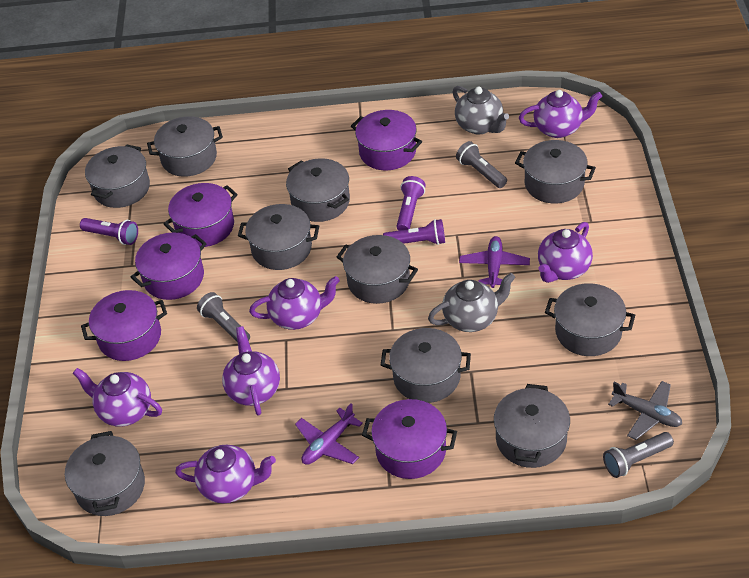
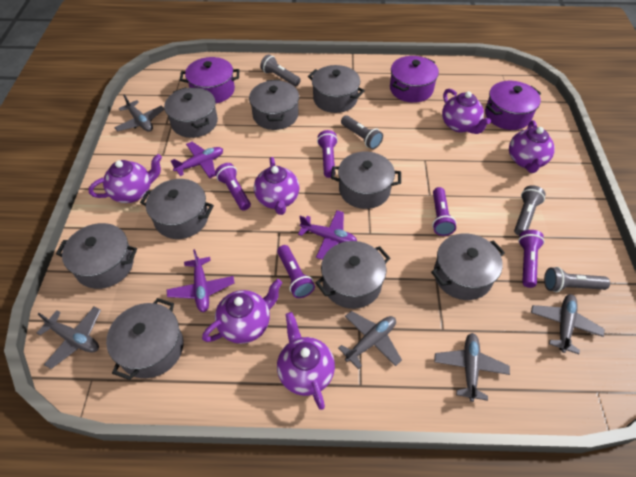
grey flashlight: 3 -> 4
grey plane: 1 -> 5
grey pot: 10 -> 9
grey teapot: 2 -> 0
purple flashlight: 3 -> 5
purple plane: 2 -> 3
purple pot: 5 -> 3

